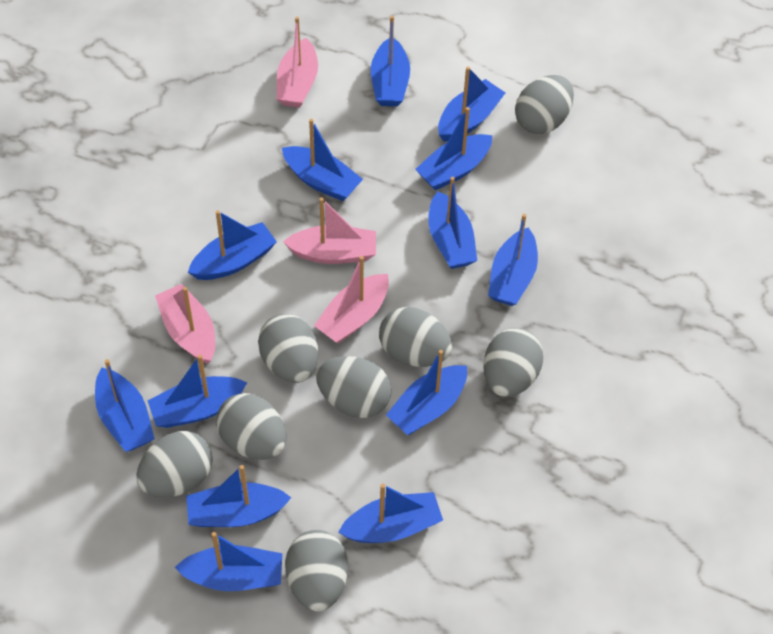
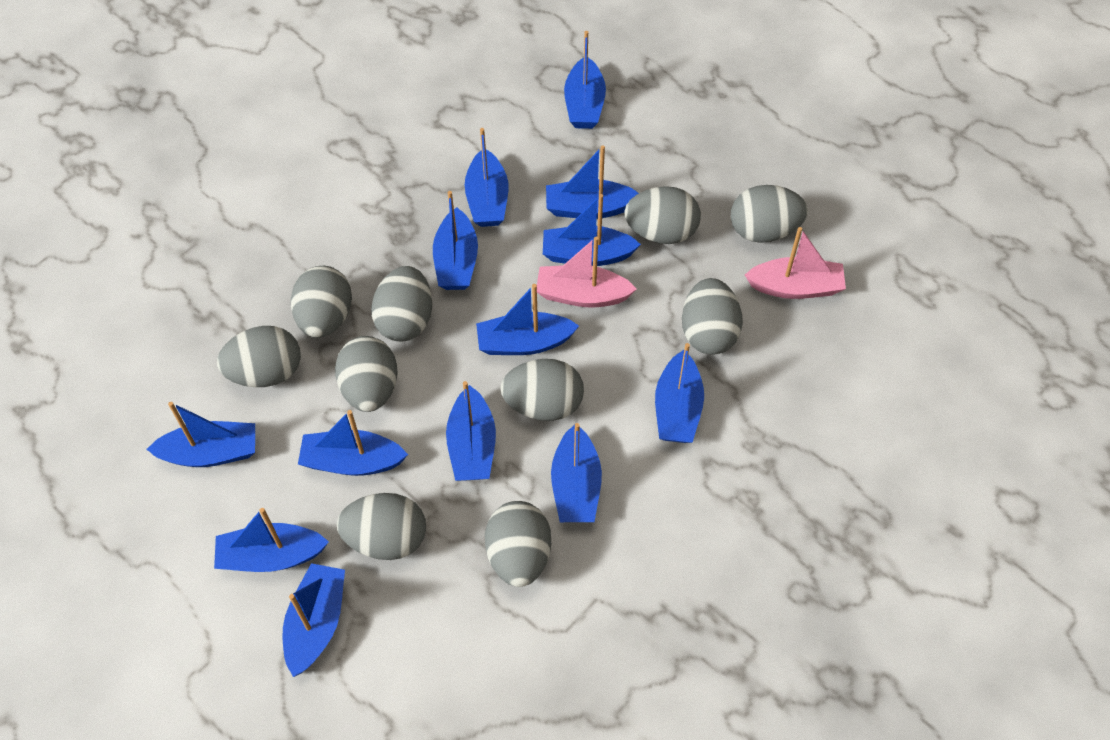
grey egg: 8 -> 10
pink boat: 4 -> 2

